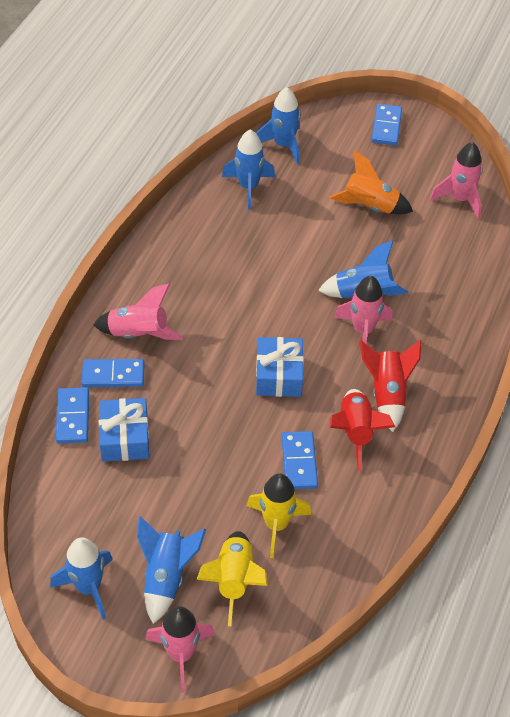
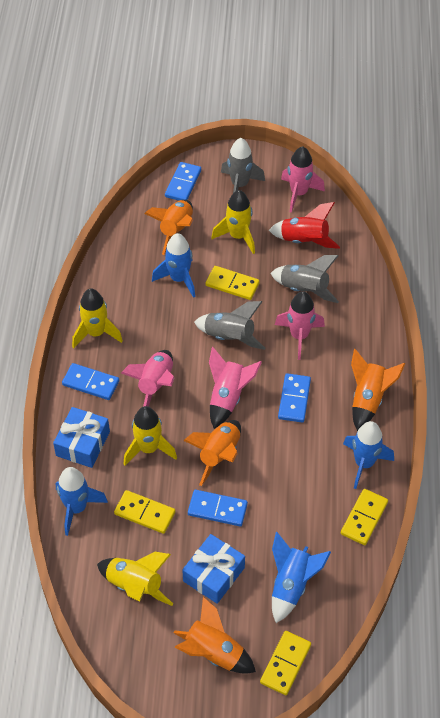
blue rocket: 5 -> 4
grey rocket: 0 -> 3
orange rocket: 1 -> 4
red rocket: 2 -> 1
yellow domino: 0 -> 4
yellow rocket: 2 -> 4

